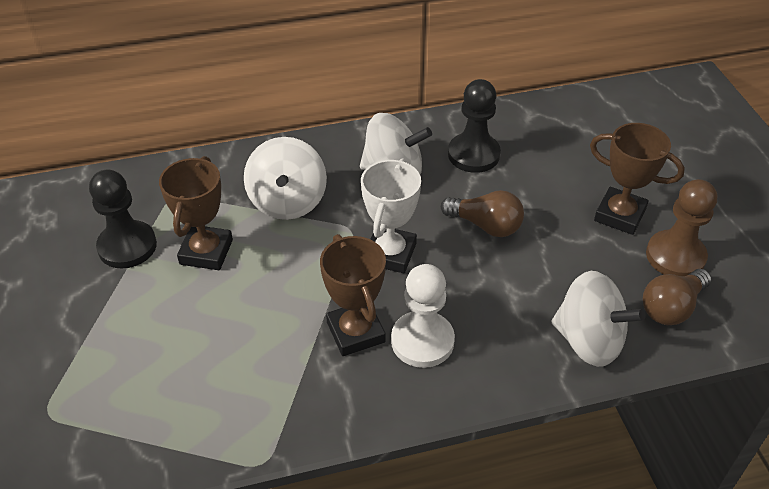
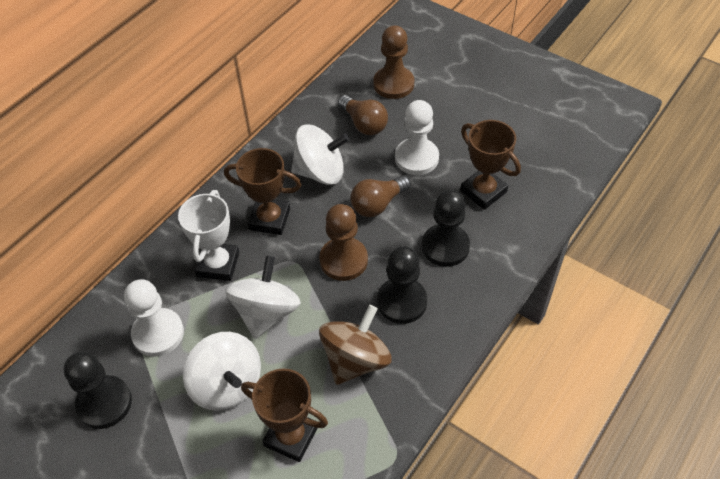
black pawn: 2 -> 3
brown pawn: 1 -> 2
brown spinning top: 0 -> 1
white pawn: 1 -> 2

